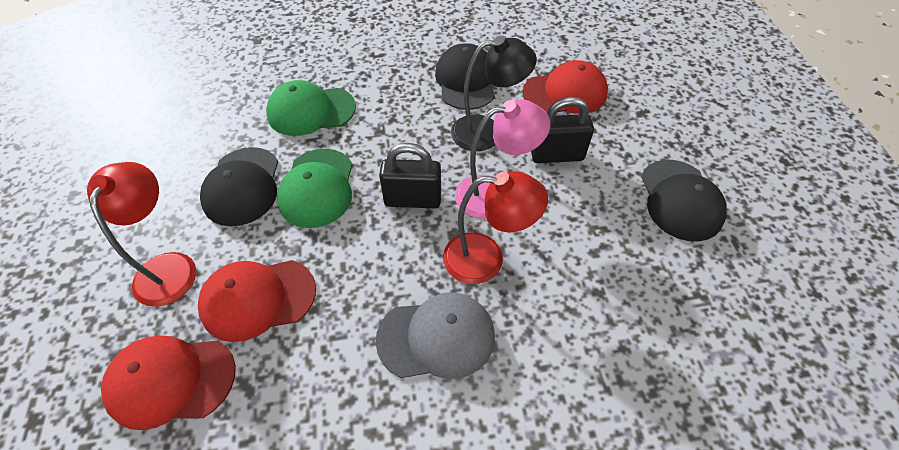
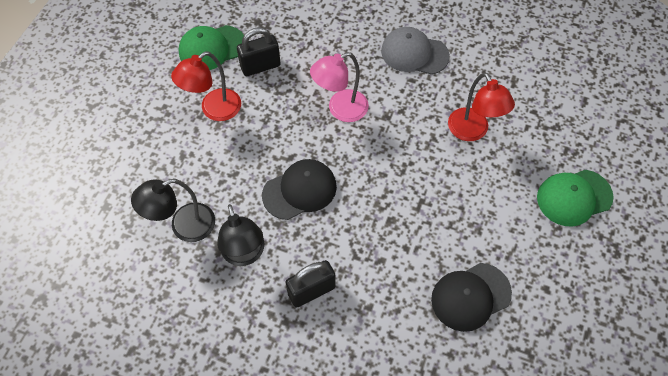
black cap: 3 -> 2
black lamp: 1 -> 2
red cap: 3 -> 0

